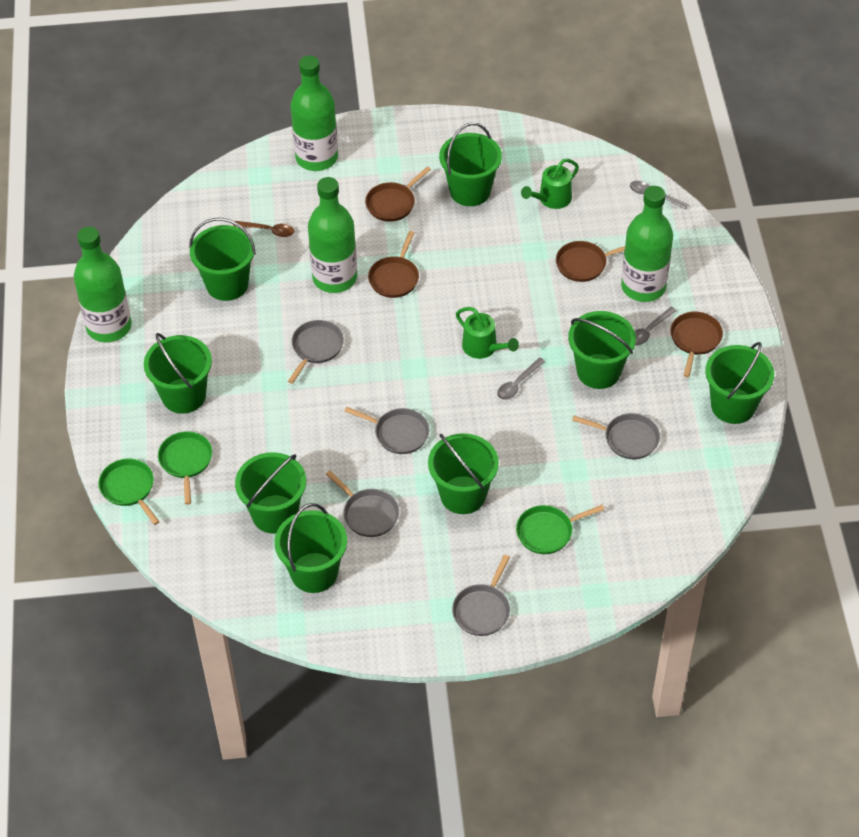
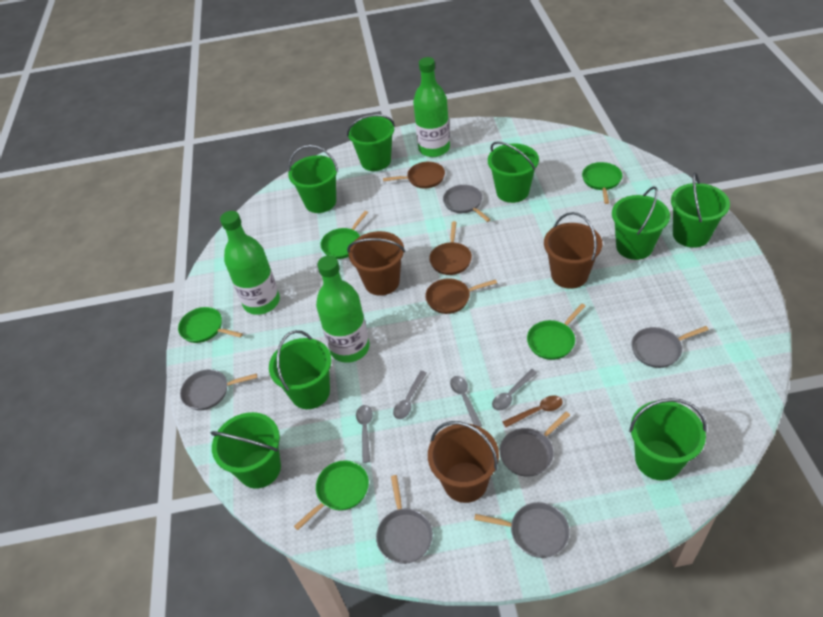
brown bucket: 0 -> 3
brown pan: 4 -> 3
green bottle: 4 -> 3
green pan: 3 -> 5
green watering can: 2 -> 0
grey pan: 5 -> 6
grey spoon: 3 -> 4

